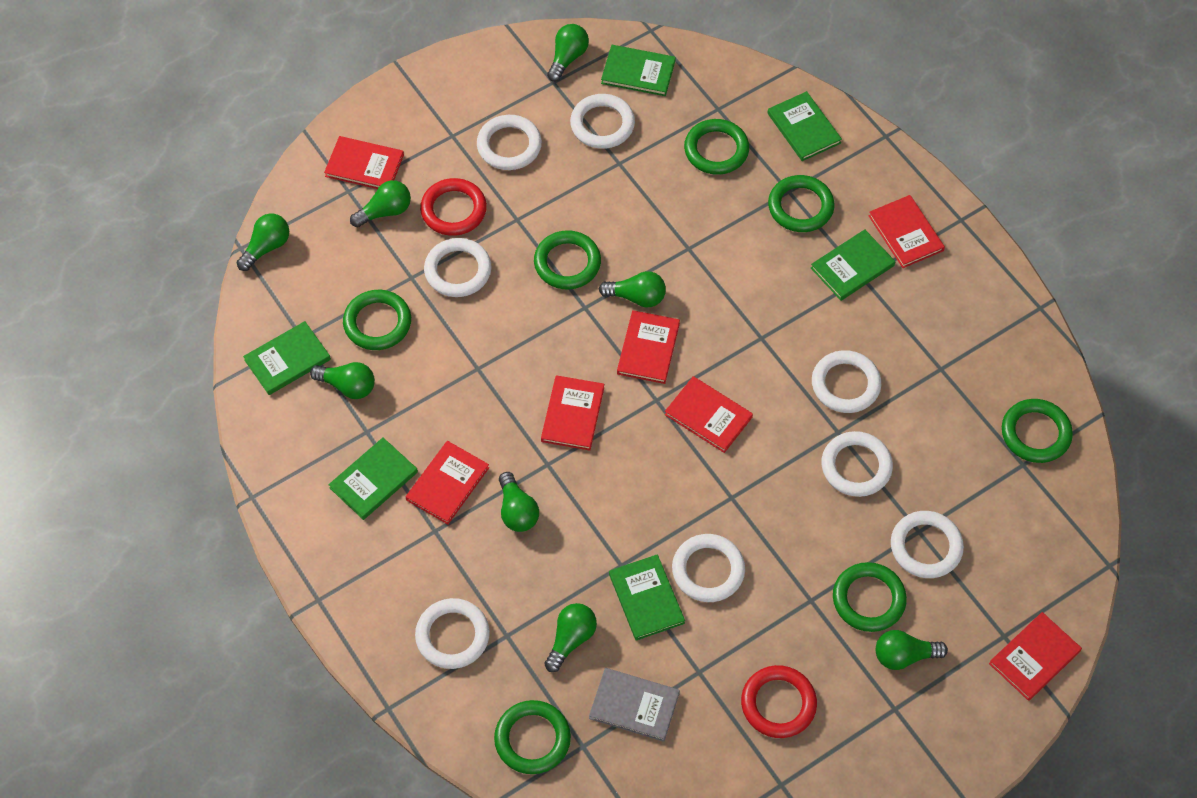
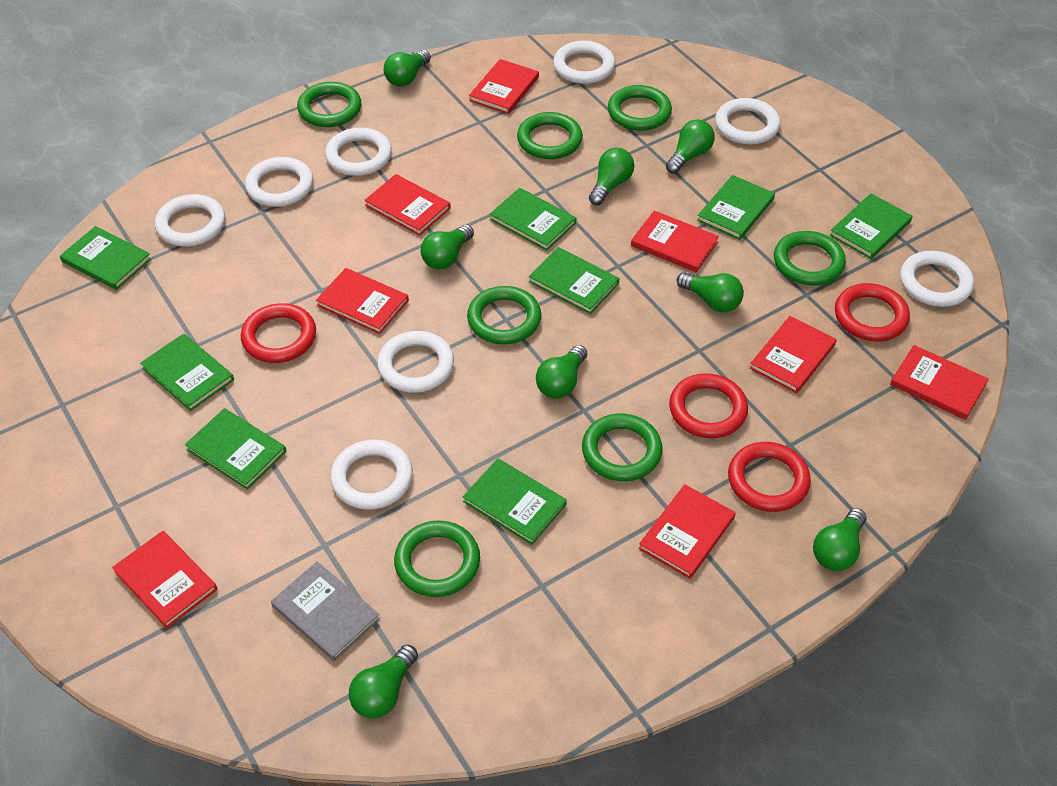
green book: 6 -> 8
red book: 7 -> 8
red ring: 2 -> 4

